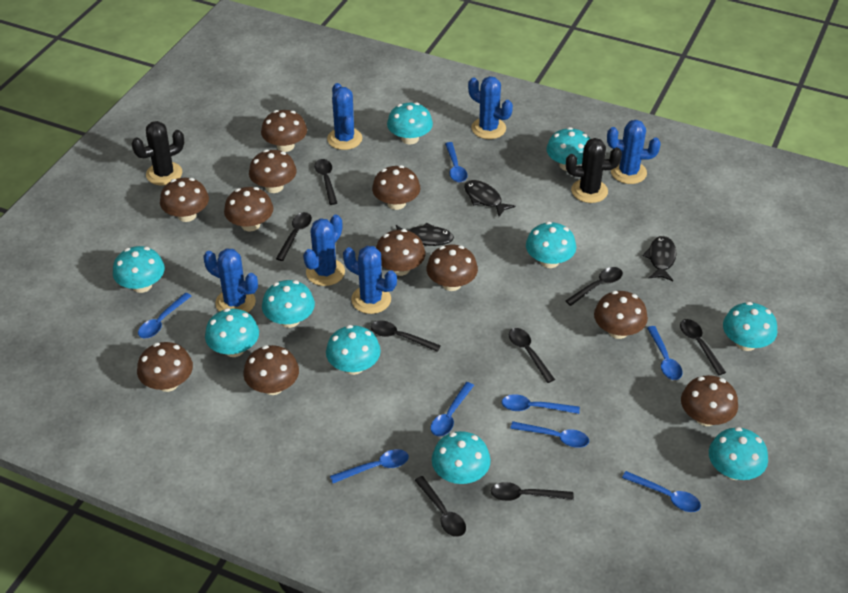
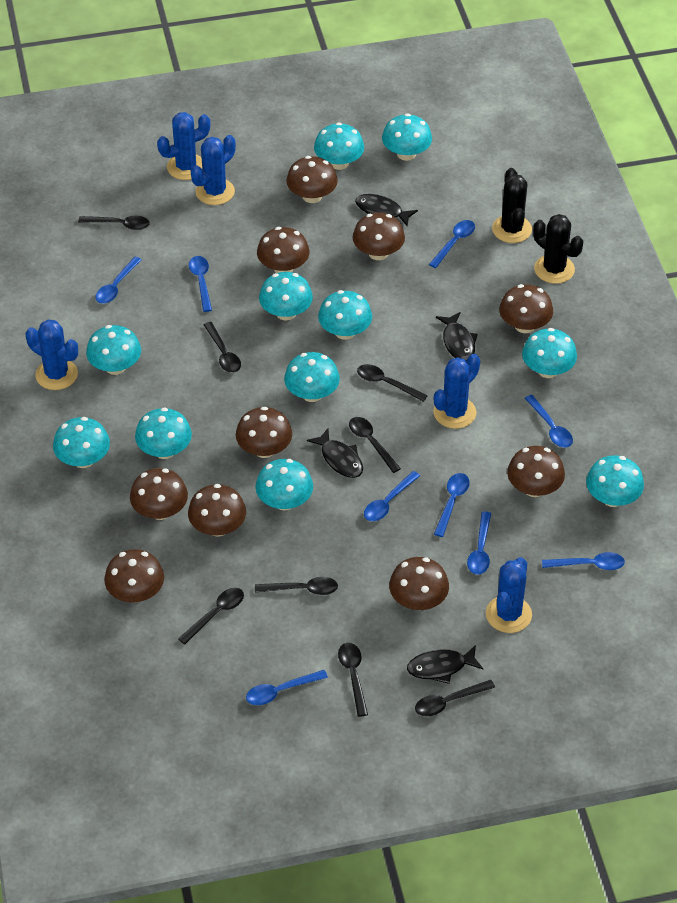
black fish: 3 -> 4
blue cactus: 6 -> 5
blue spoon: 8 -> 9
brown mushroom: 11 -> 10
turquoise mushroom: 10 -> 11

